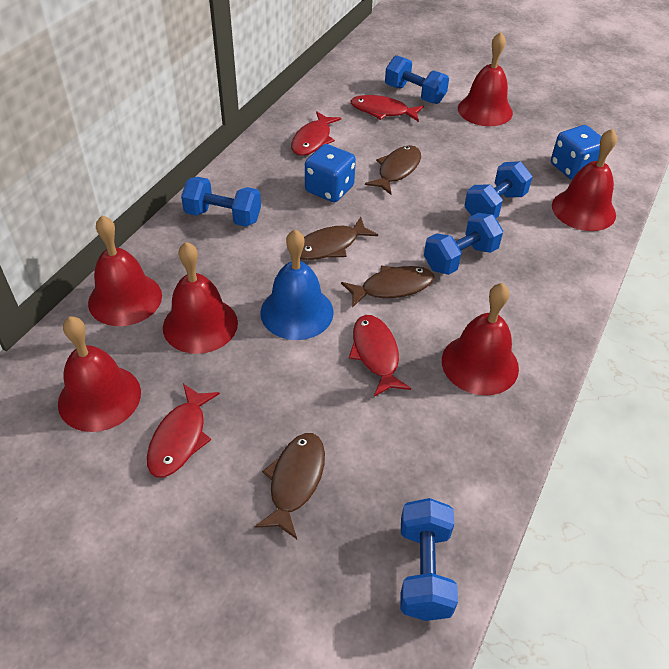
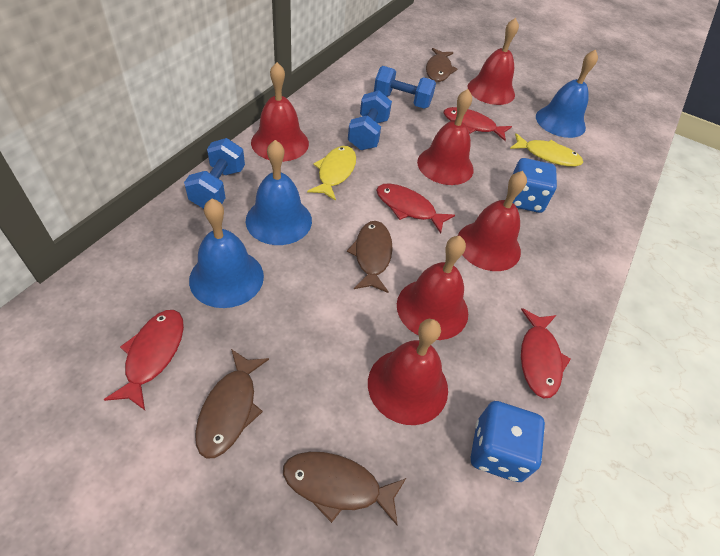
blue bell: 1 -> 3
blue dumbbell: 5 -> 3
yellow fish: 0 -> 2

